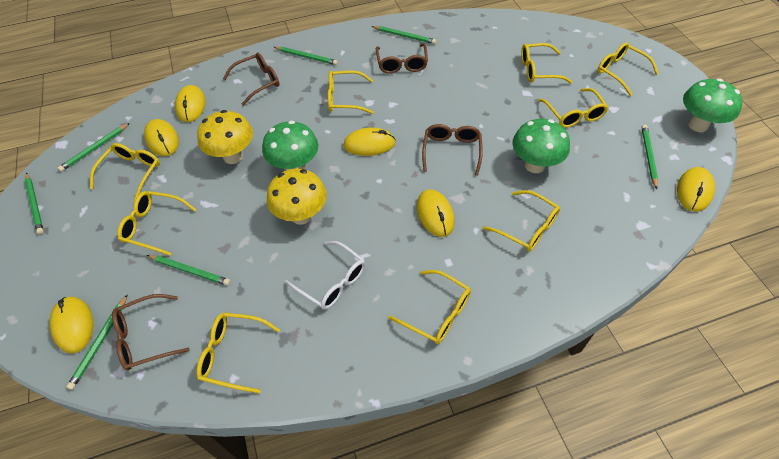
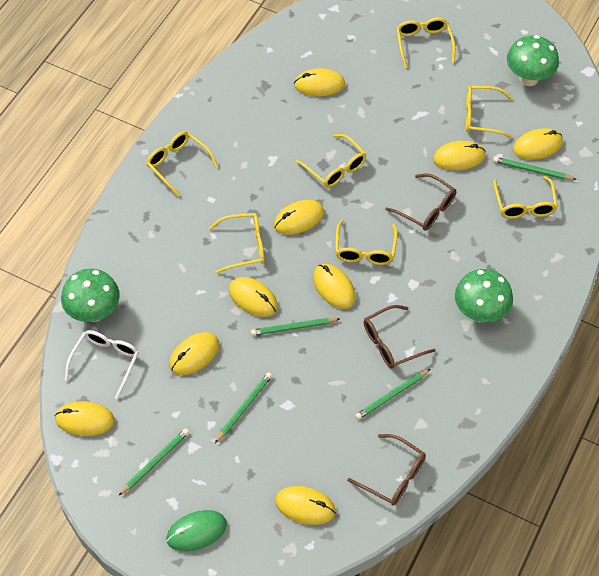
brown glasses: 4 -> 3
green mouse: 0 -> 1
green pencil: 7 -> 5
yellow glasses: 9 -> 7
yellow mouse: 6 -> 9
yellow mushroom: 2 -> 0

